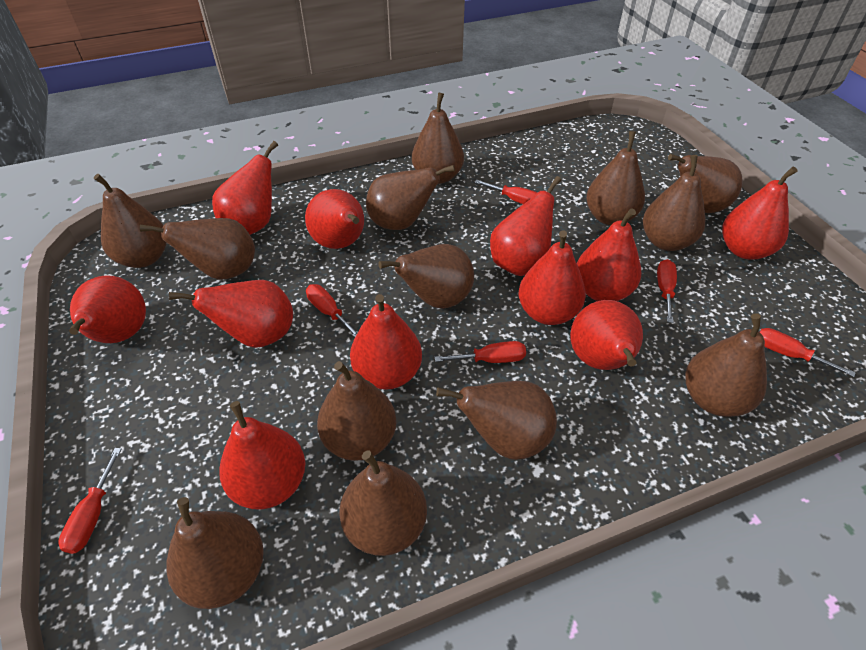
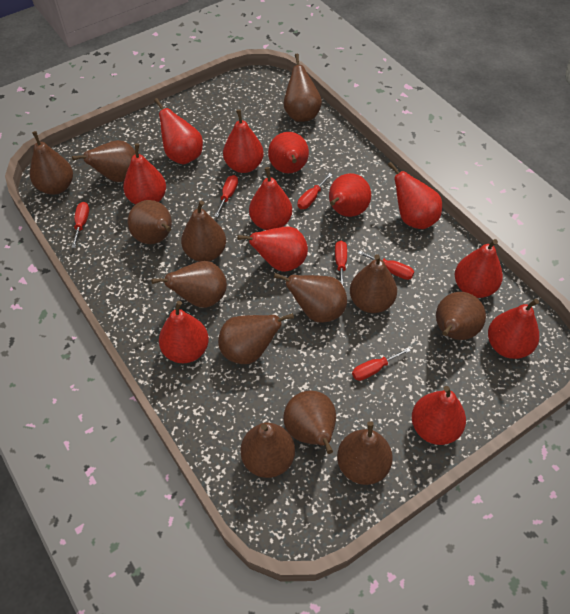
red pear: 11 -> 12

